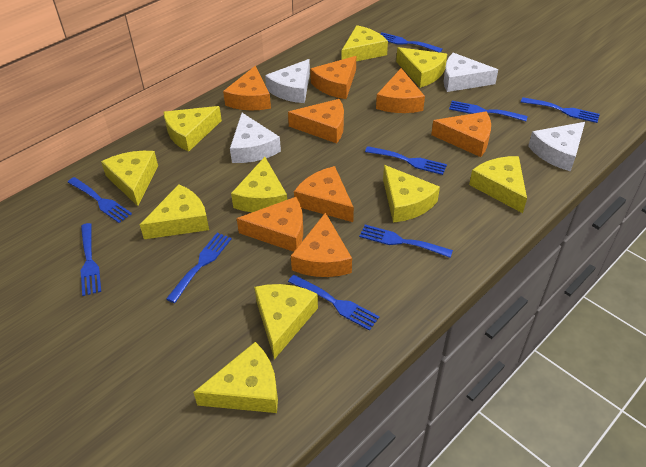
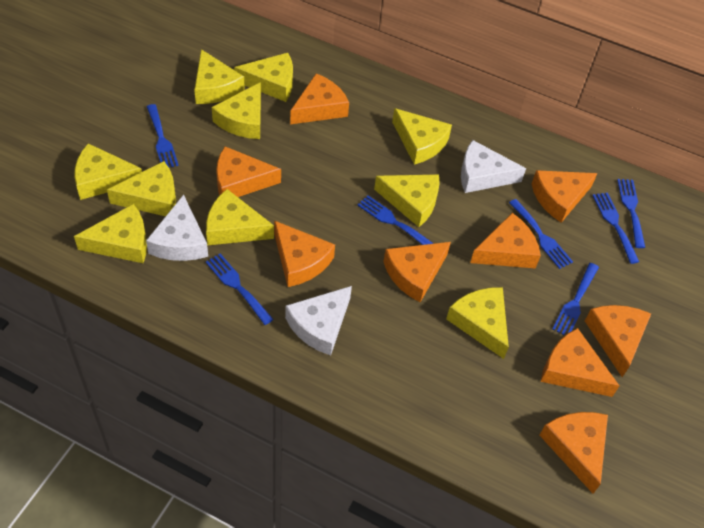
blue fork: 9 -> 7
orange cheese: 8 -> 9
white cheese: 4 -> 3

